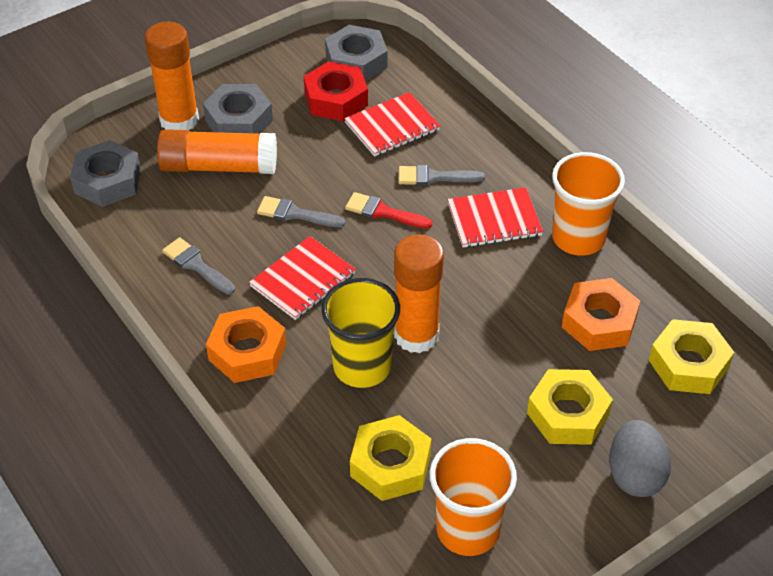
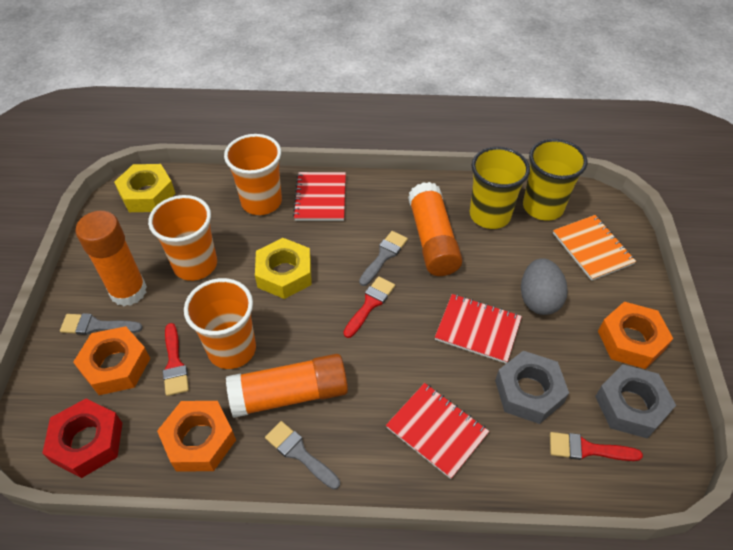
grey nut: 3 -> 2
orange cup: 2 -> 3
orange notebook: 0 -> 1
orange nut: 2 -> 3
red brush: 1 -> 3
yellow cup: 1 -> 2
yellow nut: 3 -> 2

